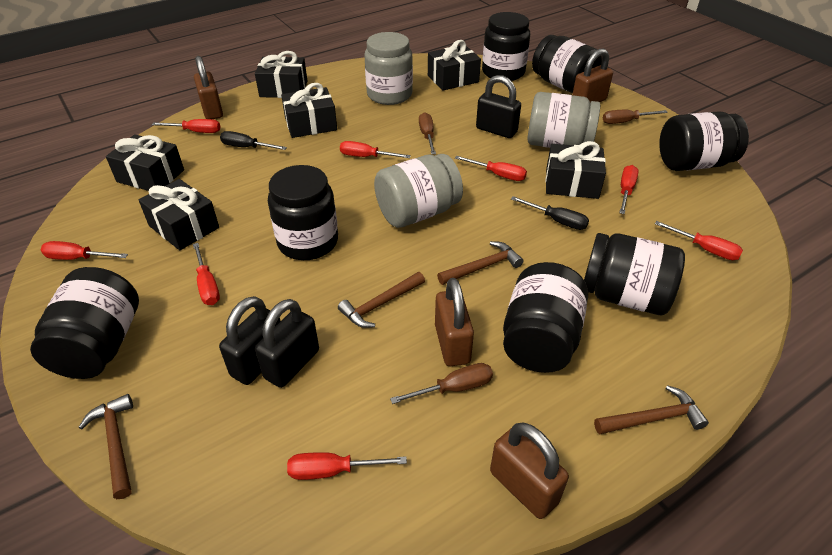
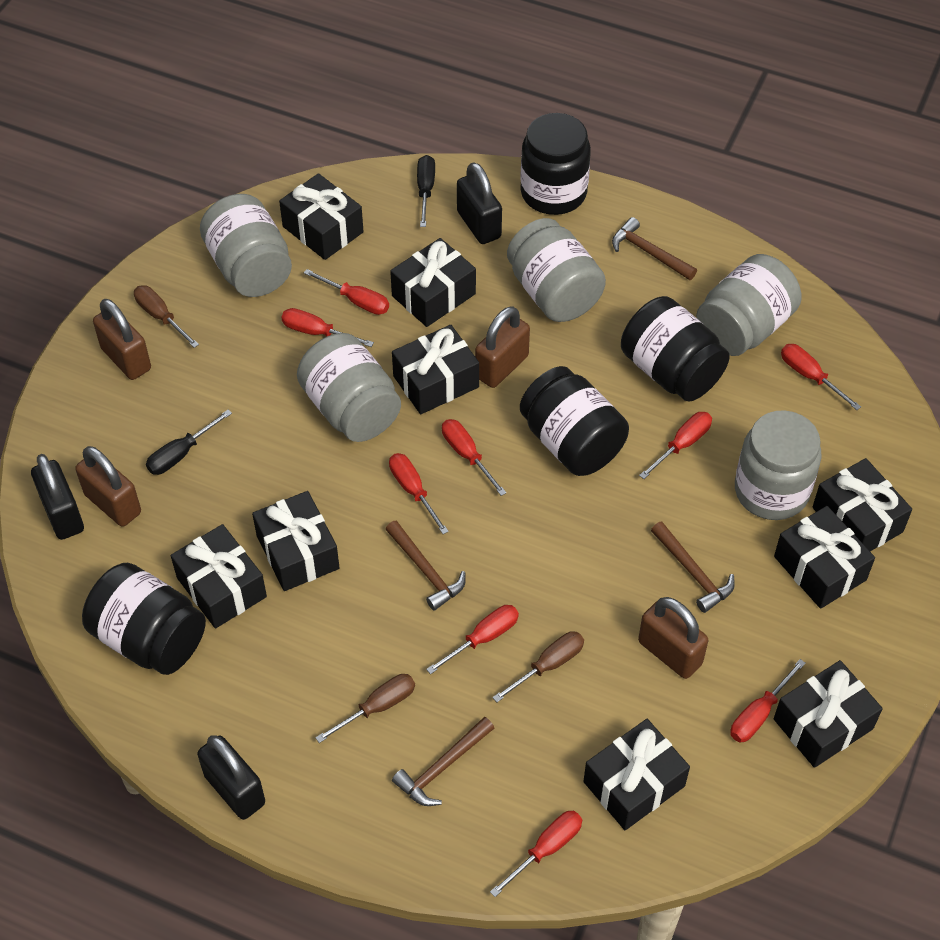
black gift: 6 -> 9
black jar: 7 -> 4
grey jar: 3 -> 5
red screwdriver: 8 -> 9

